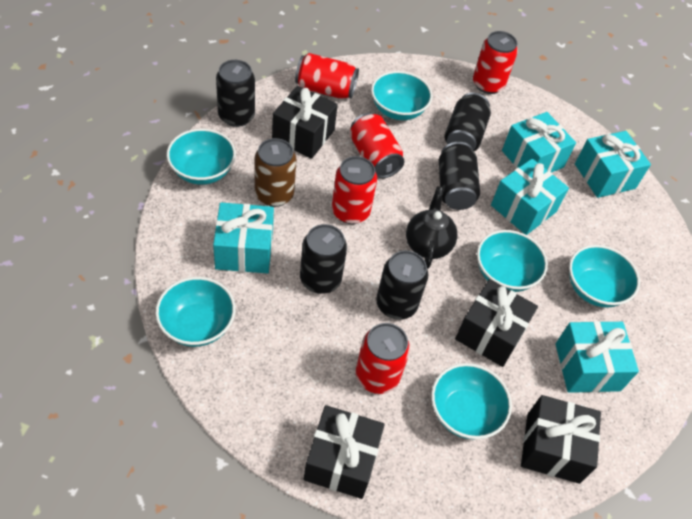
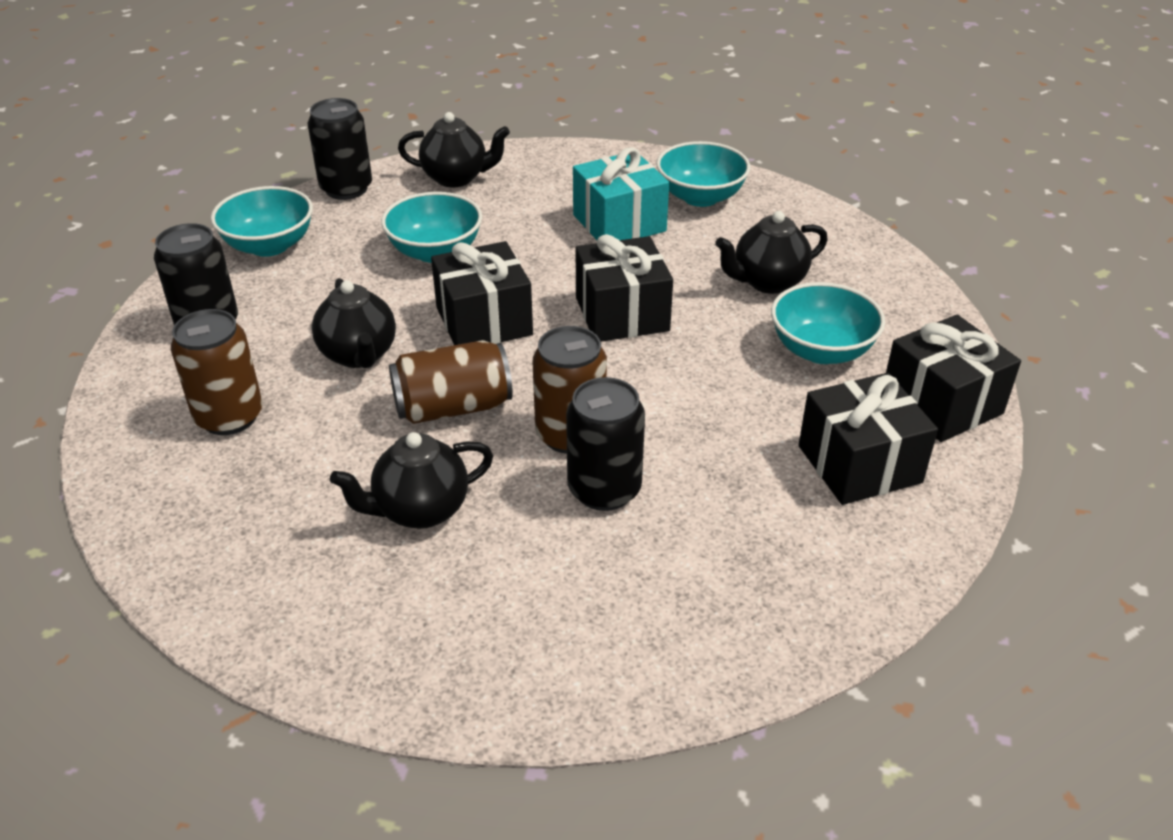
black can: 5 -> 3
black teapot: 1 -> 4
brown can: 1 -> 3
red can: 5 -> 0
turquoise bowl: 6 -> 4
turquoise gift: 5 -> 1

